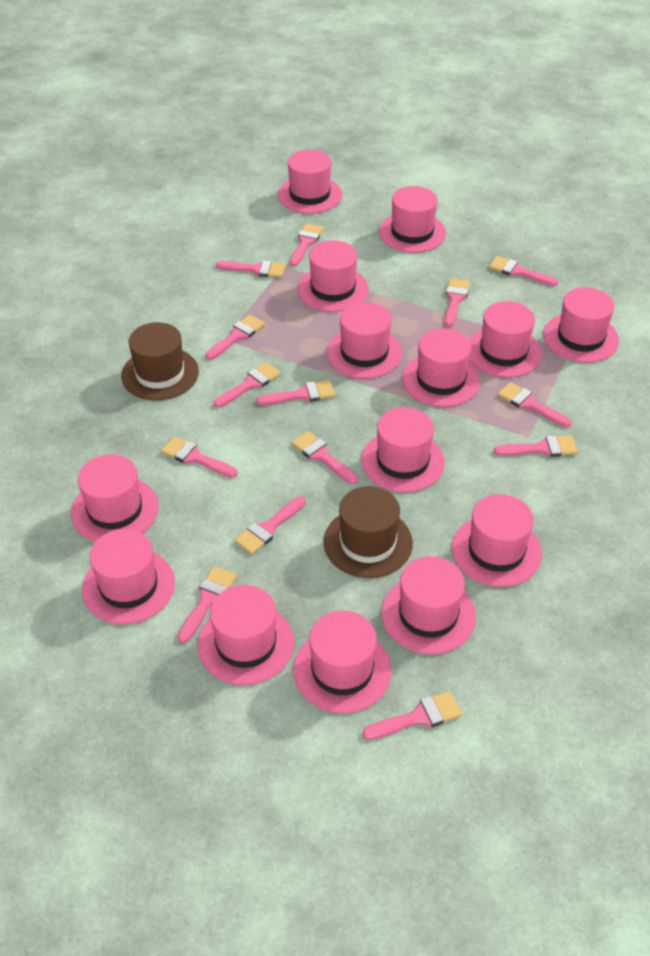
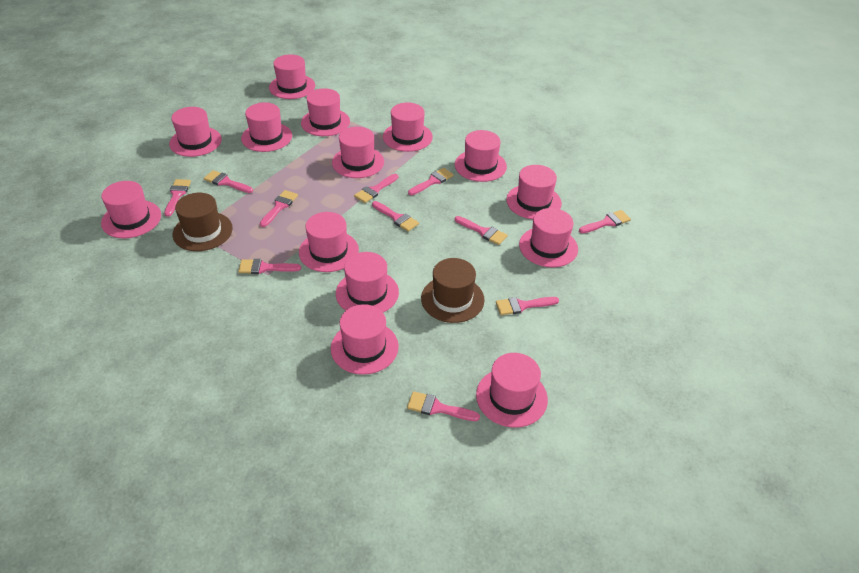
pink brush: 14 -> 11

